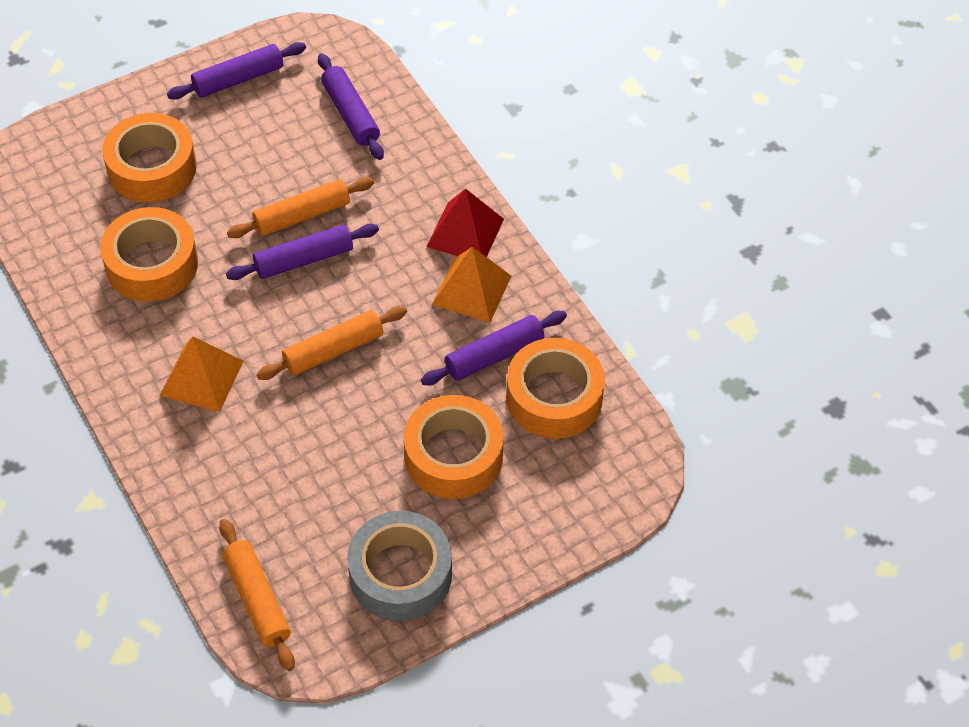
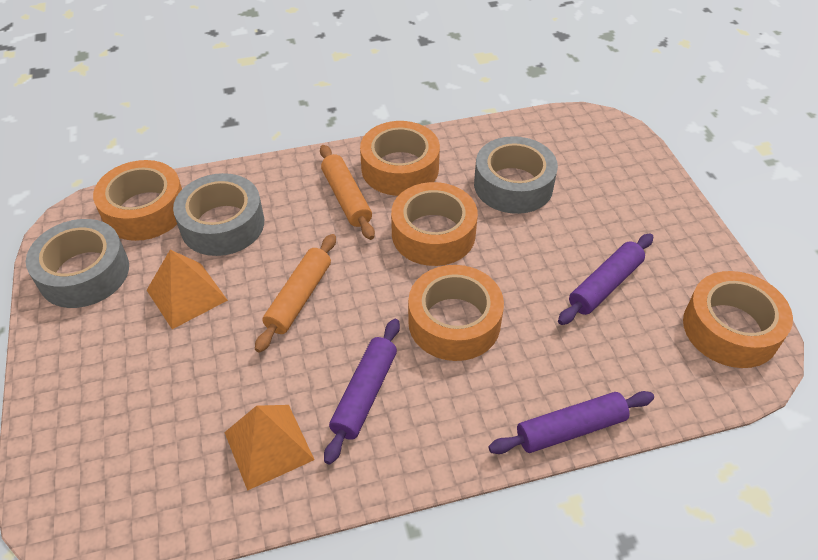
grey tape: 1 -> 3
orange rolling pin: 3 -> 2
orange tape: 4 -> 5
purple rolling pin: 4 -> 3
red pyramid: 1 -> 0

